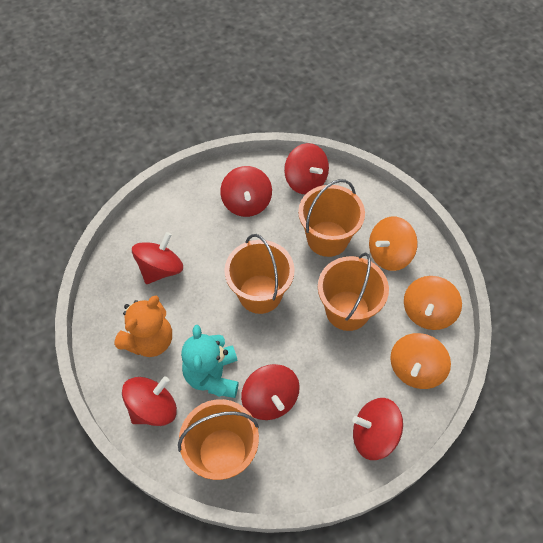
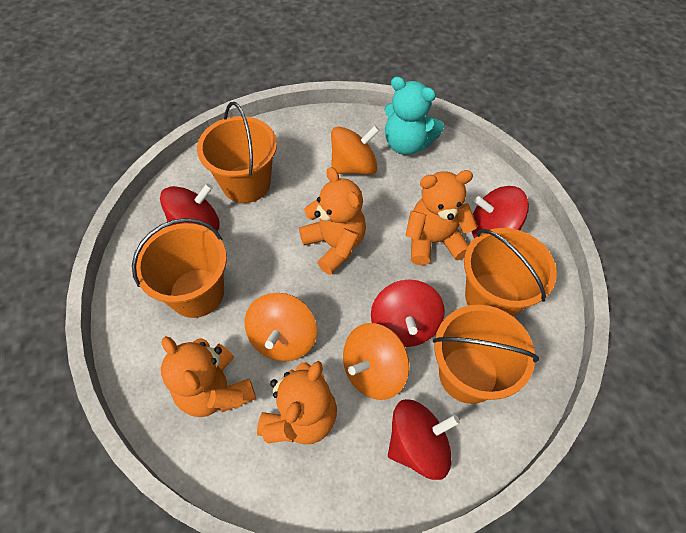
orange teddy bear: 1 -> 4
red spinning top: 6 -> 4

